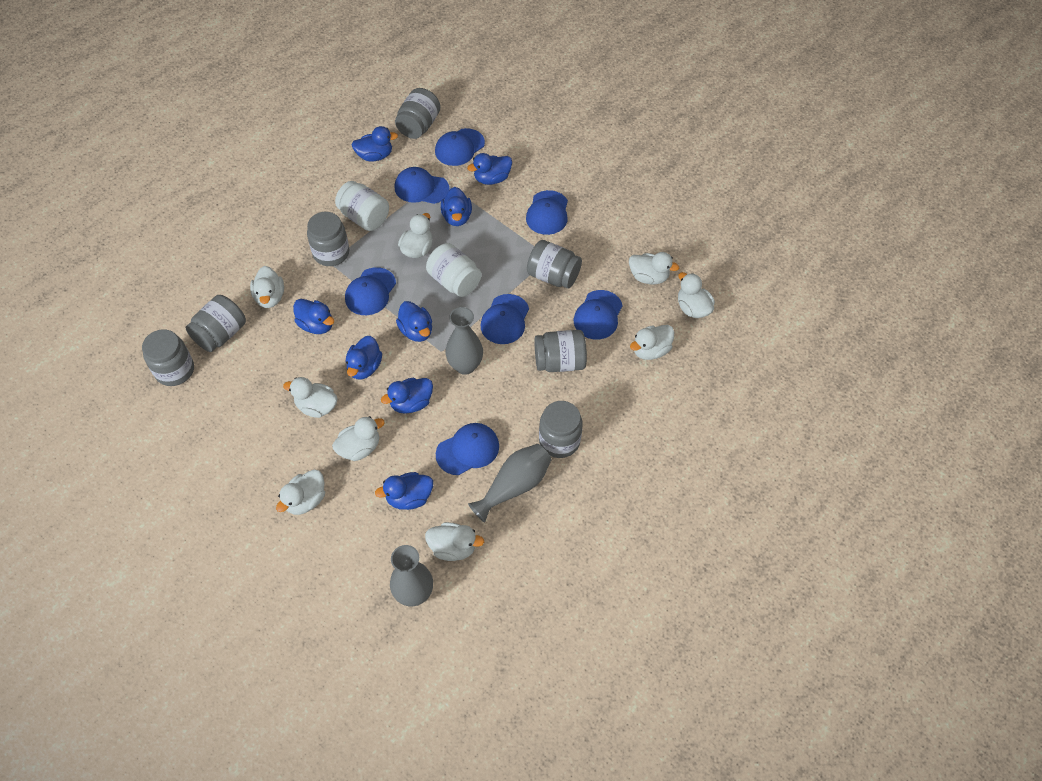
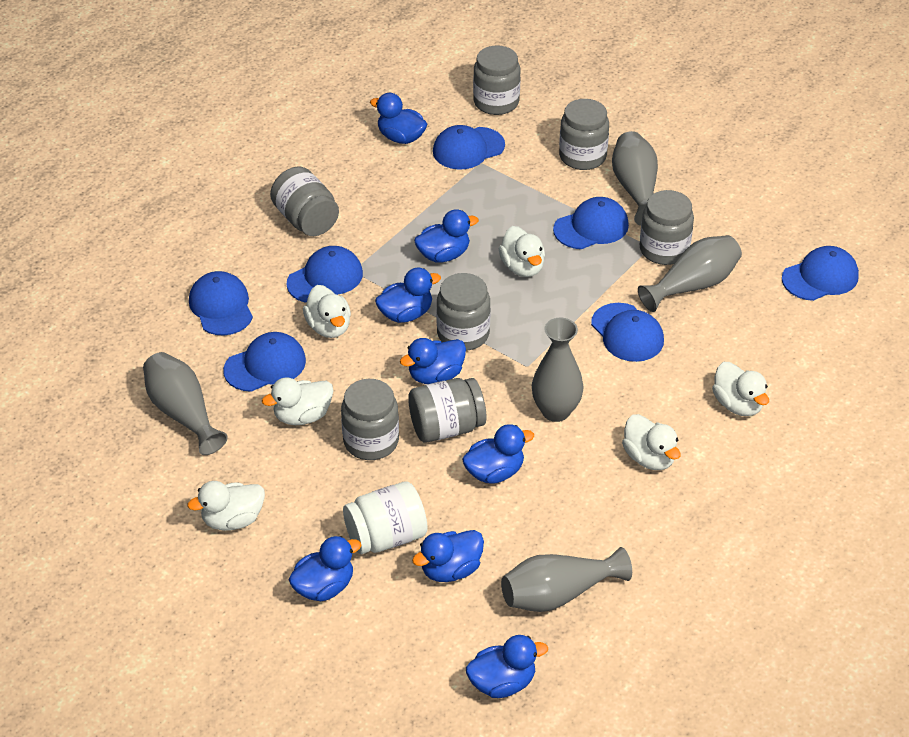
grey vase: 3 -> 5
white duck: 9 -> 6
white jar: 2 -> 1

